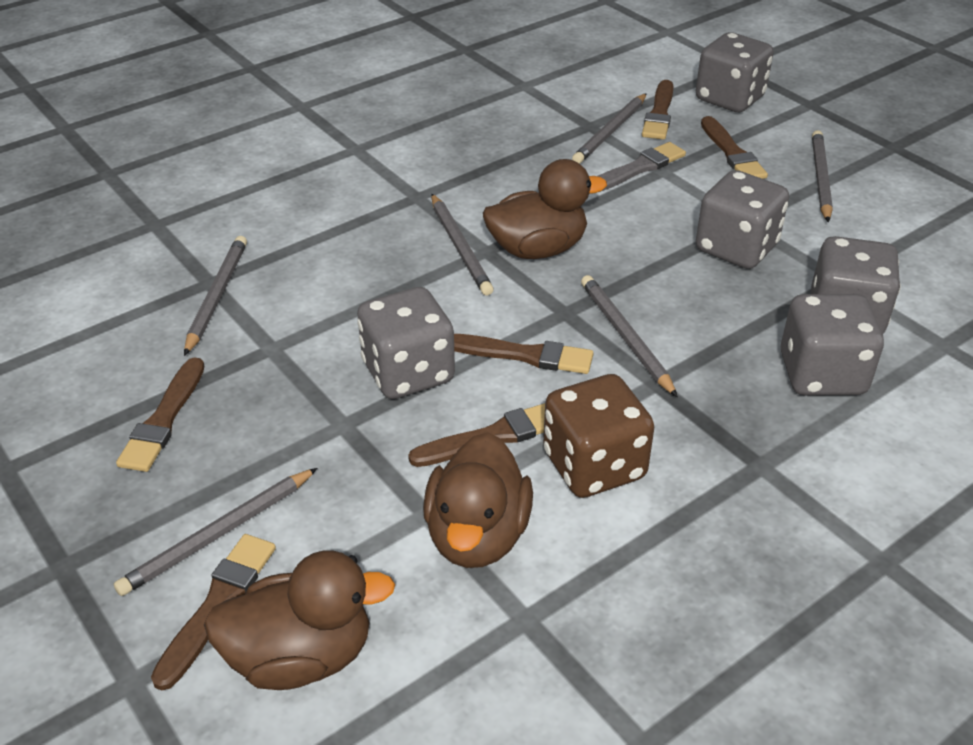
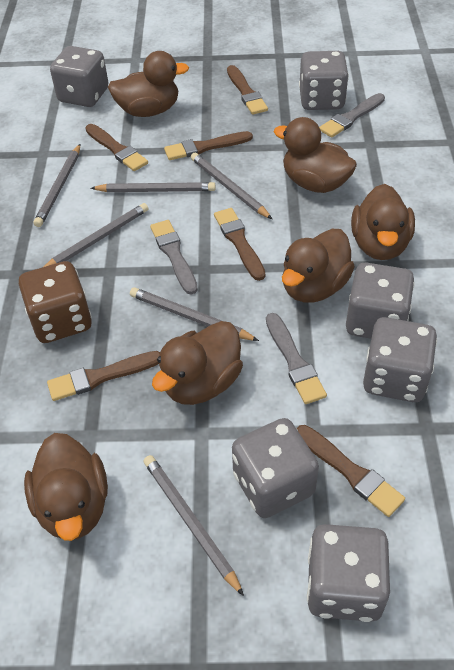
brown duck: 3 -> 6
grey brush: 1 -> 3
grey dice: 5 -> 6

